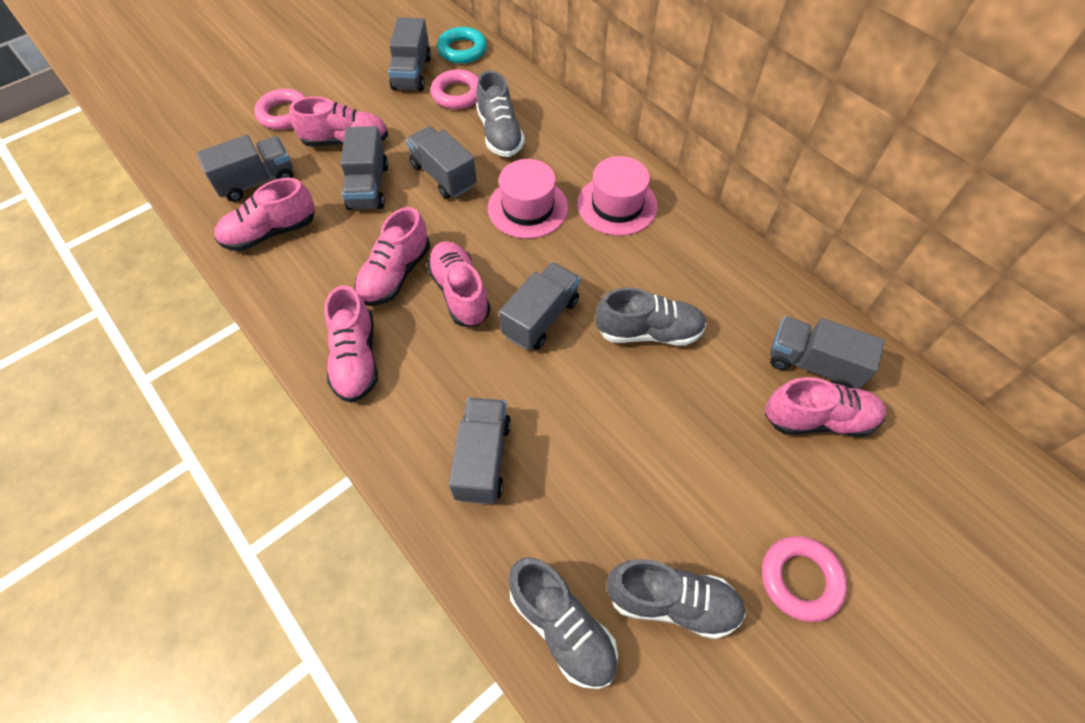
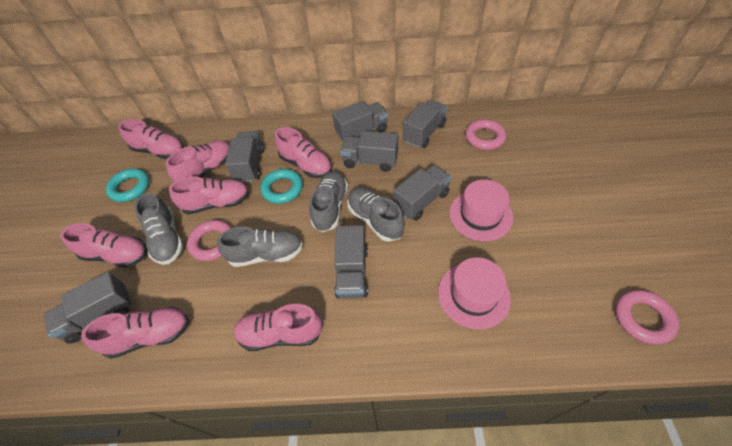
pink shoe: 6 -> 7
turquoise ring: 1 -> 2

